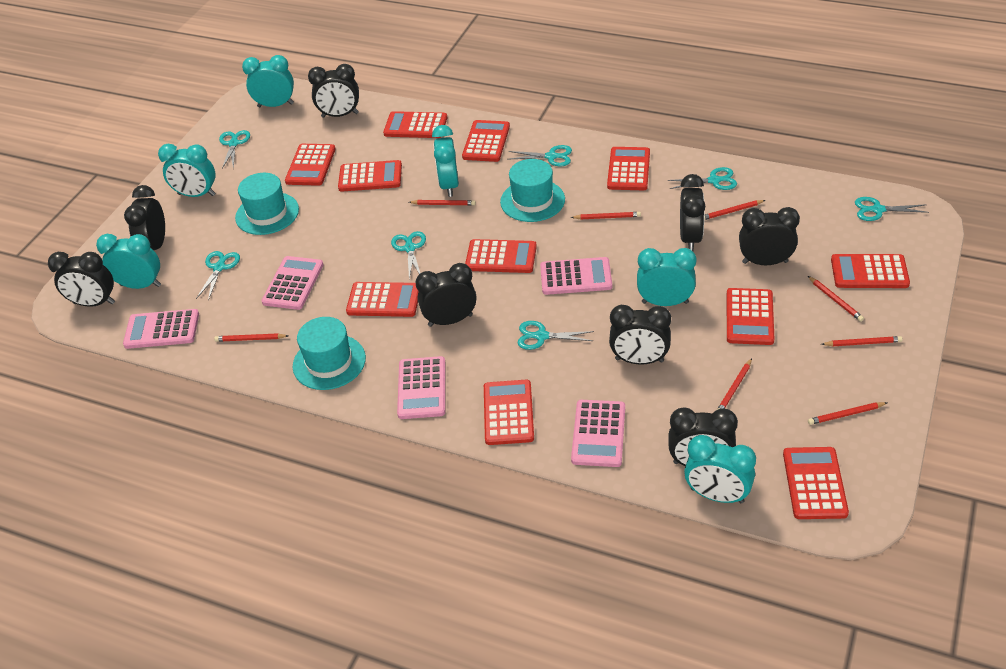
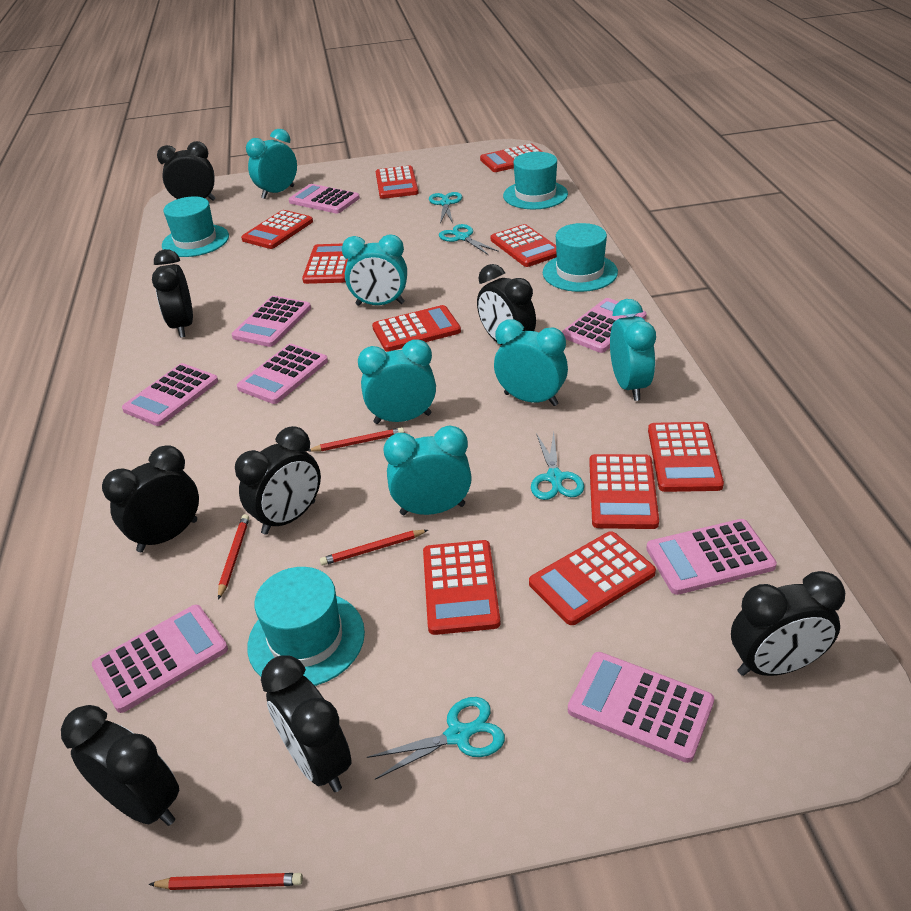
pink calculator: 5 -> 8
red calculator: 11 -> 10
red pencil: 8 -> 4
turquoise hat: 3 -> 4
turquoise scissors: 7 -> 4

